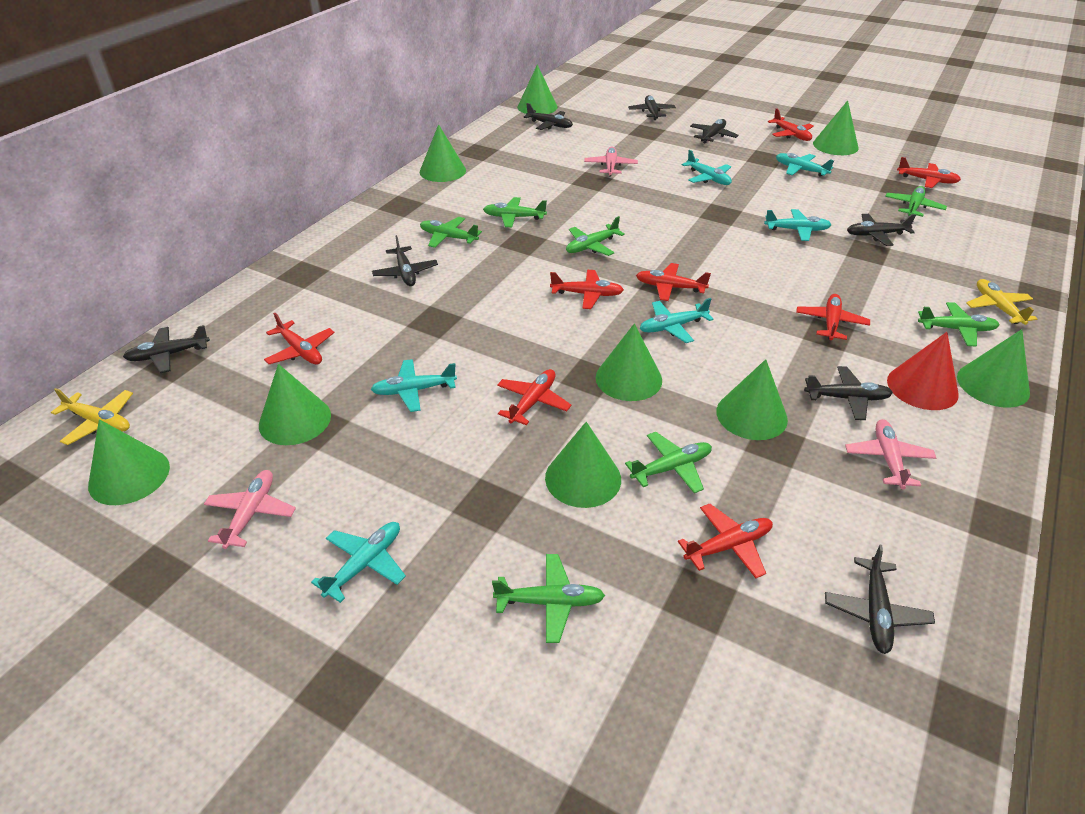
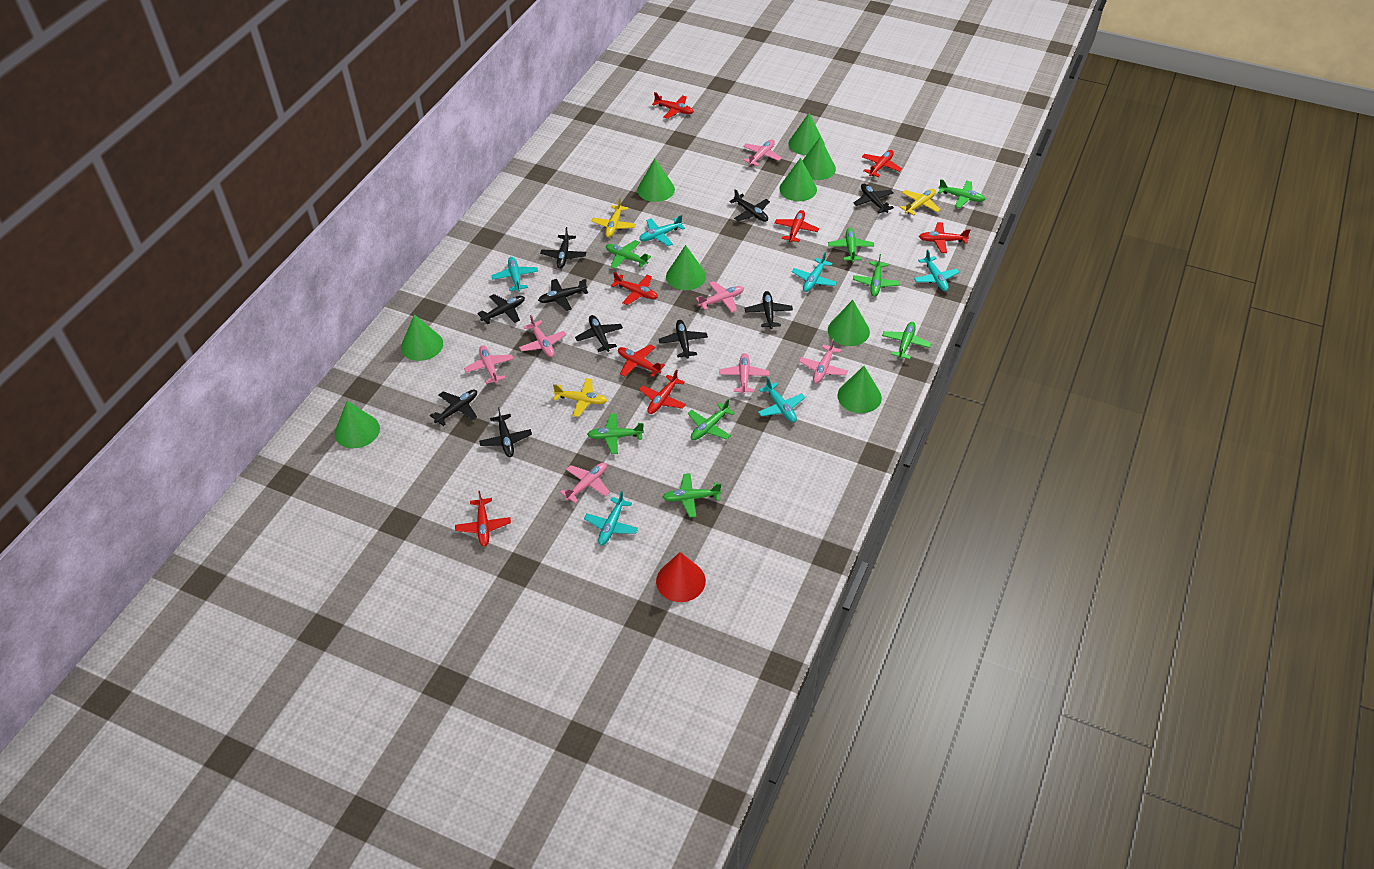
black plane: 8 -> 10
green plane: 7 -> 8
pink plane: 3 -> 7
yellow plane: 2 -> 3

